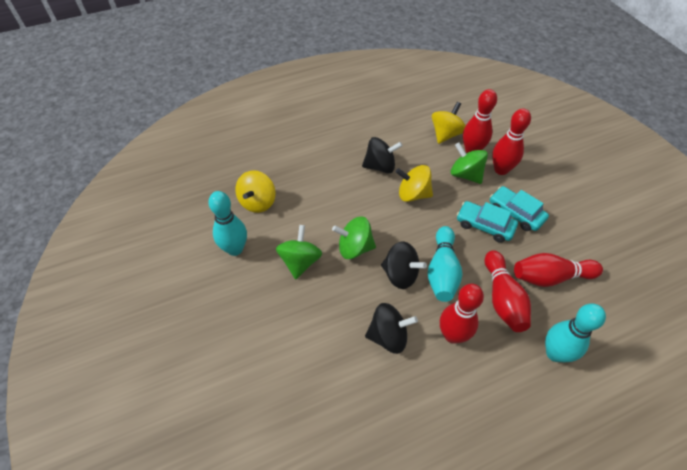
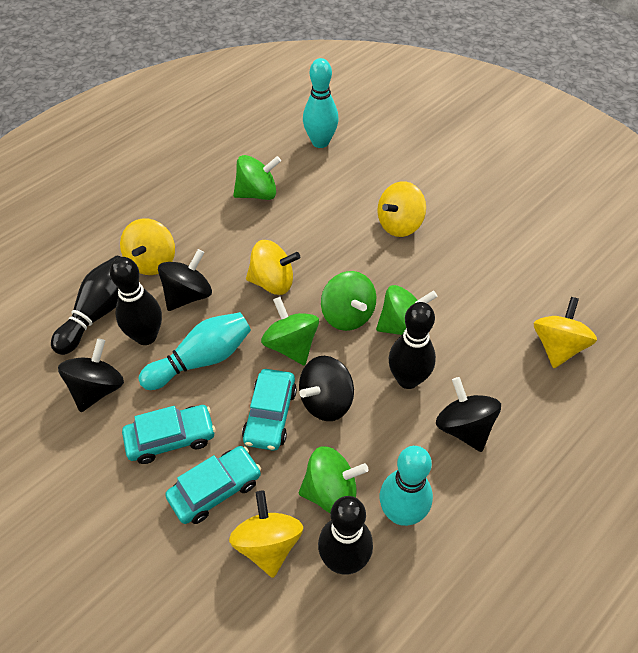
black bowling pin: 0 -> 4
black spinning top: 3 -> 4
green spinning top: 3 -> 5
red bowling pin: 5 -> 0
turquoise car: 2 -> 3
yellow spinning top: 3 -> 5

